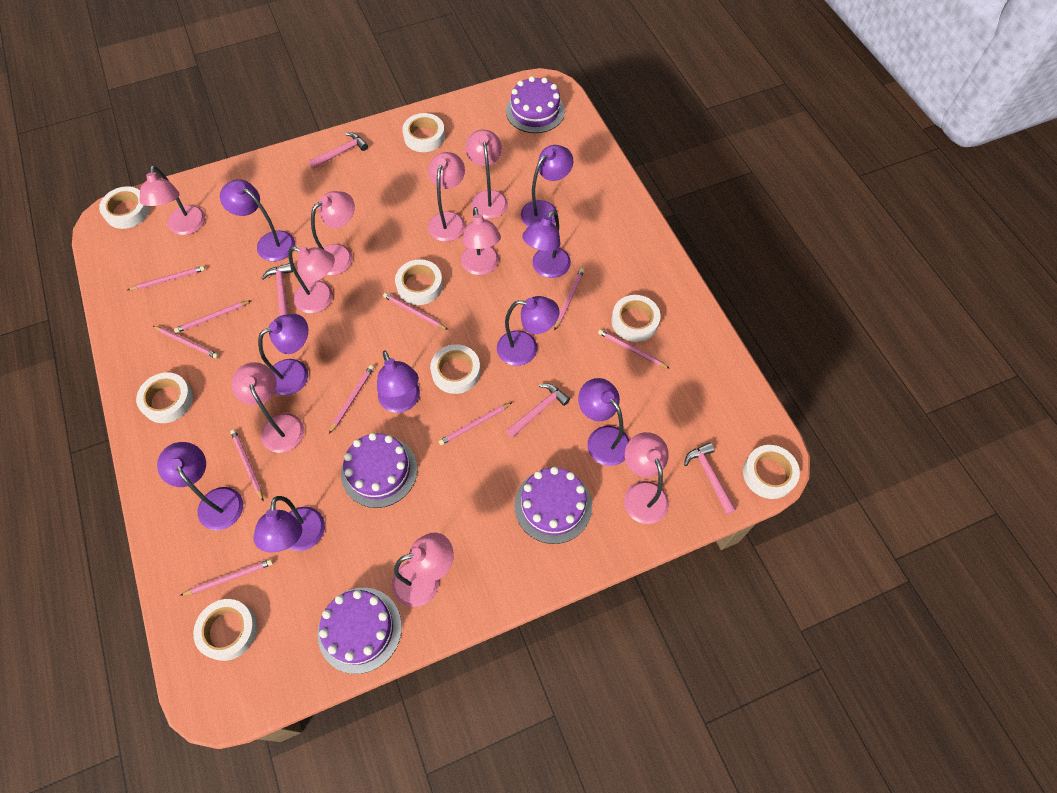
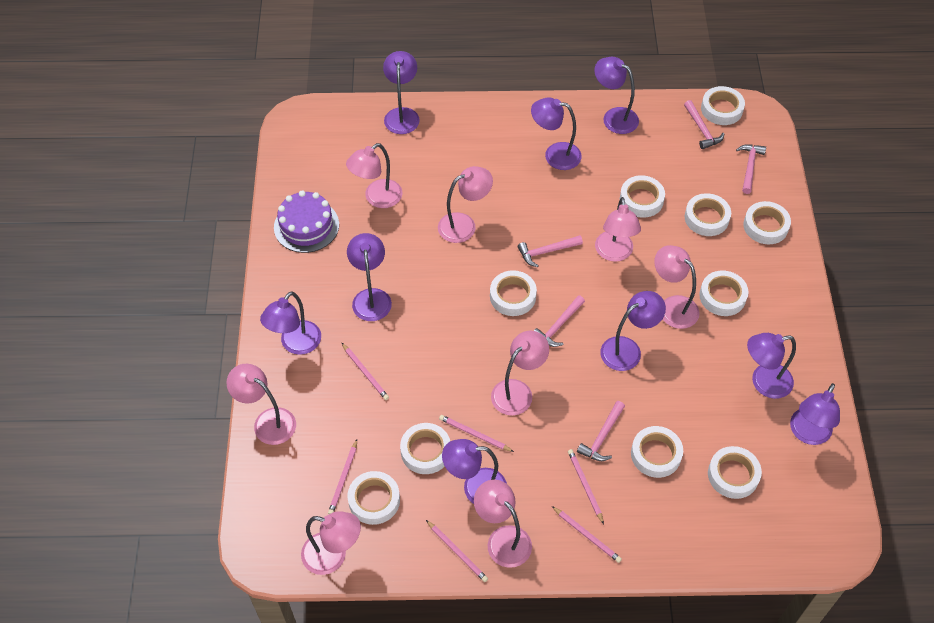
pink hammer: 4 -> 5
pink lamp: 9 -> 8
pink pencil: 10 -> 6
purple cake: 4 -> 1
white tape: 8 -> 10

